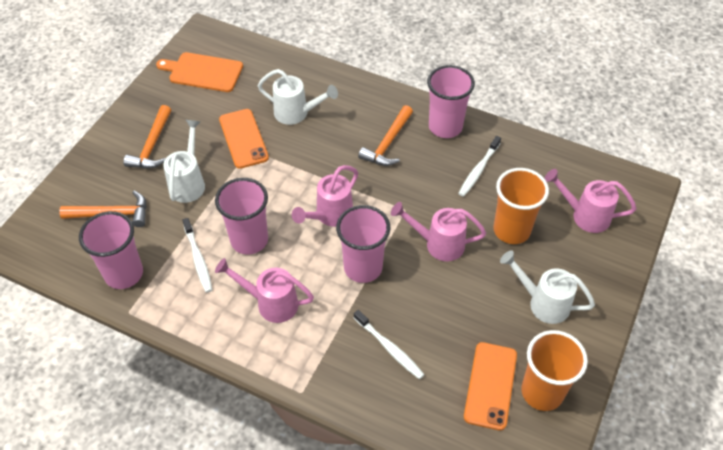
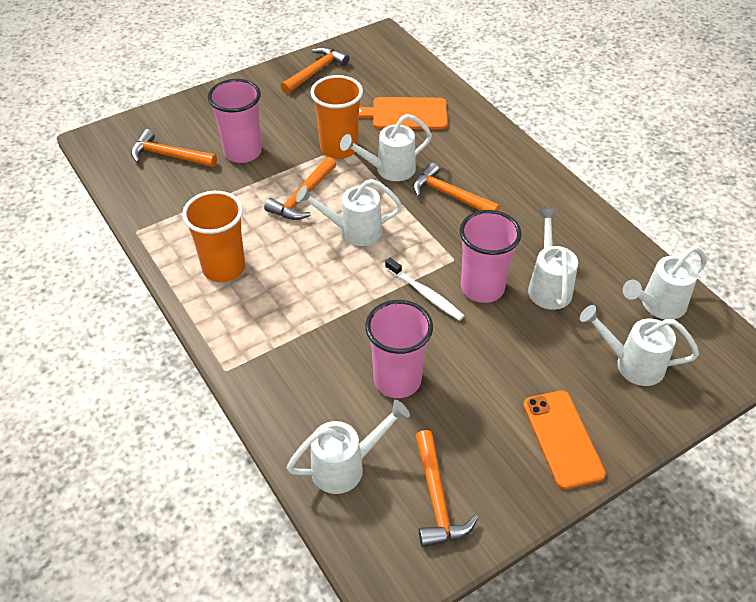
orange hammer: 3 -> 5
orange phone: 2 -> 1
pink cup: 4 -> 3
pink watering can: 4 -> 0
white toothbrush: 3 -> 1
white watering can: 3 -> 6

